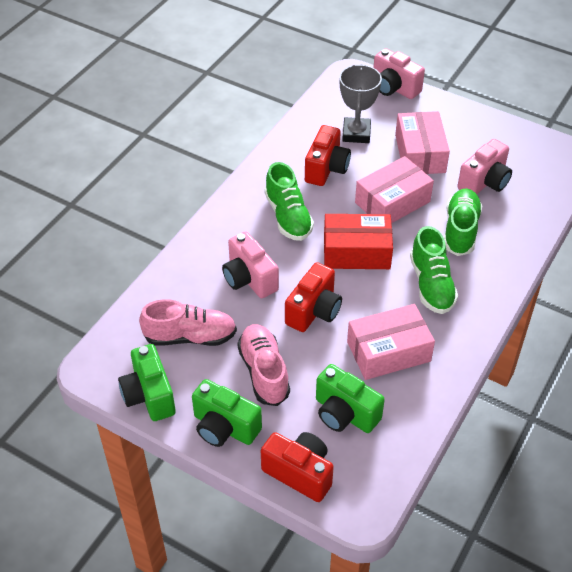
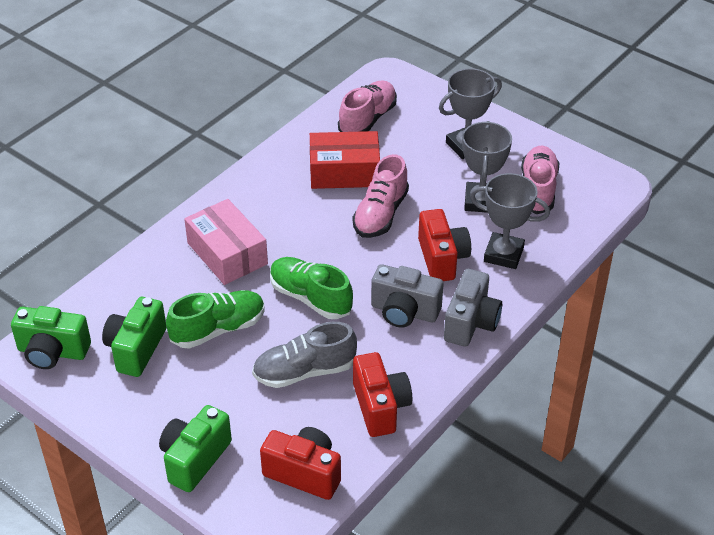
green shoe: 3 -> 2
grey camera: 0 -> 2
grey shoe: 0 -> 1
grey trophy: 1 -> 3
pink box: 3 -> 1
pink camera: 3 -> 0
pink shoe: 2 -> 3

